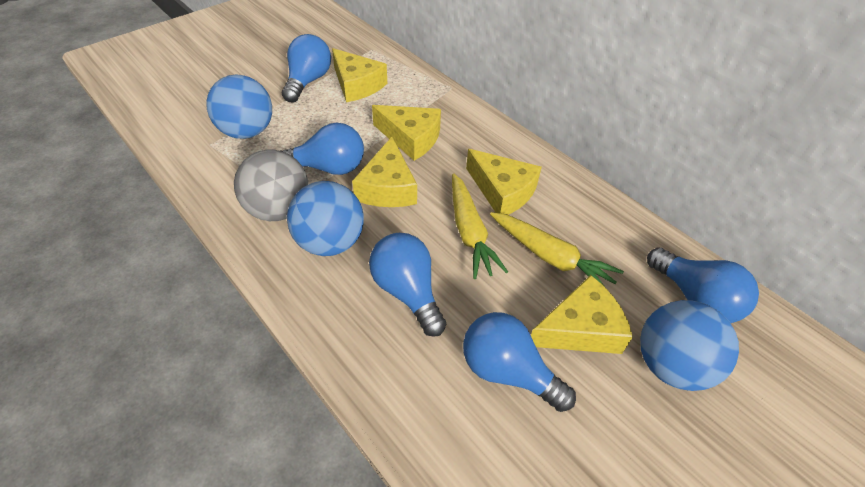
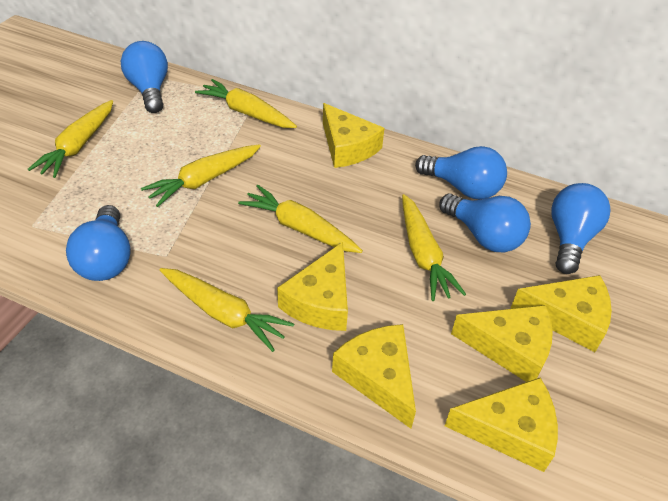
blue ball: 3 -> 0
grey ball: 1 -> 0
yellow carrot: 2 -> 6
yellow cheese: 5 -> 6

